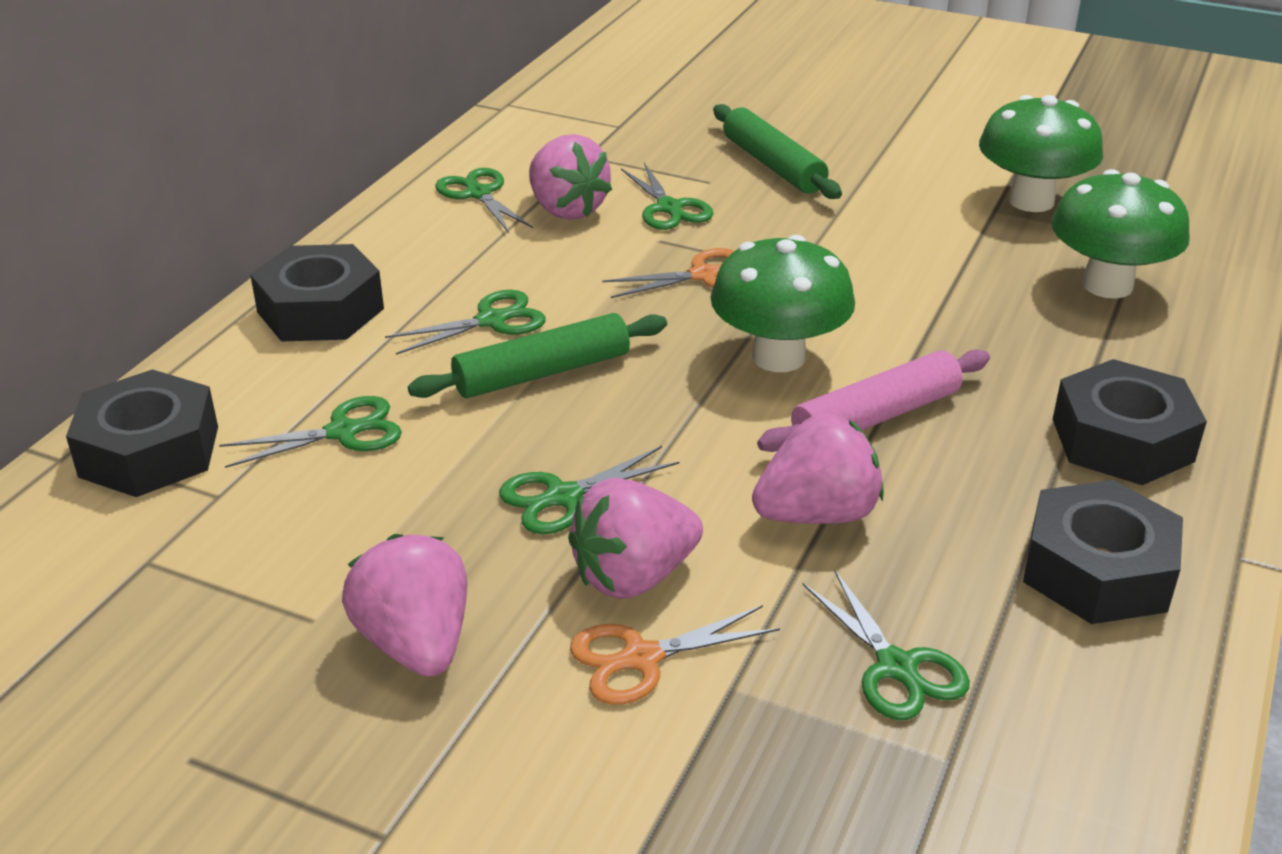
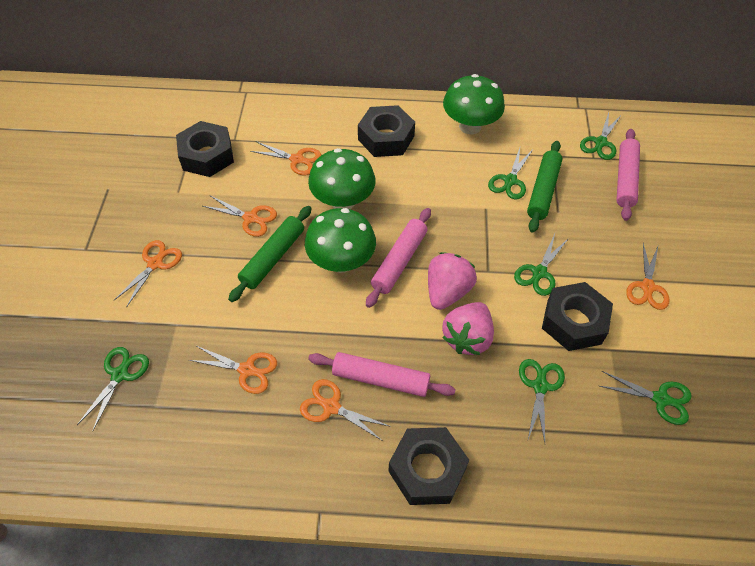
orange scissors: 2 -> 6
pink rolling pin: 1 -> 3
pink strawberry: 4 -> 2

